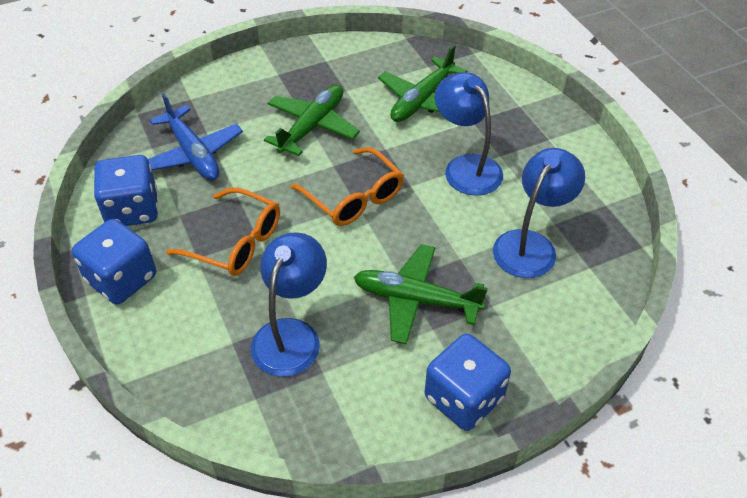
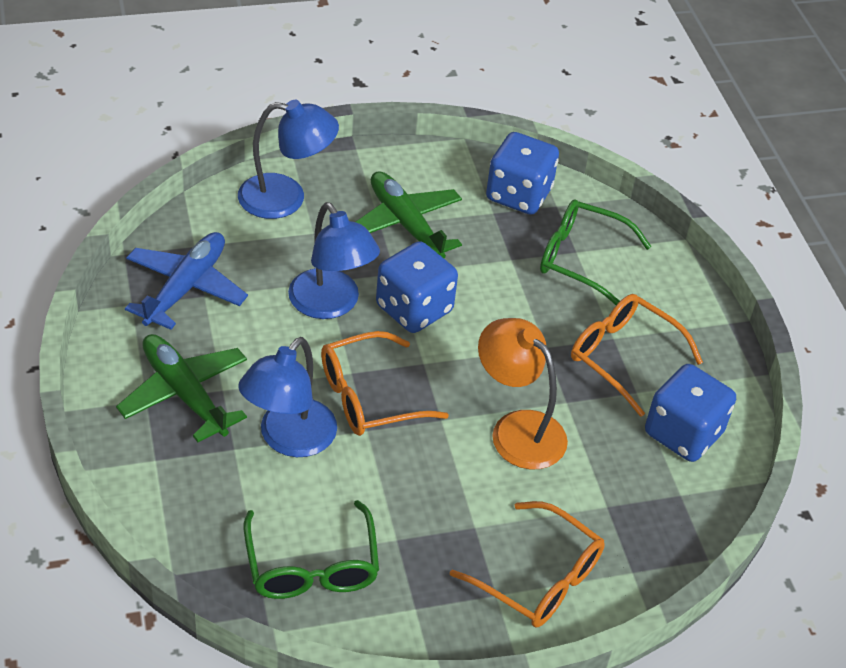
green glasses: 0 -> 2
green plane: 3 -> 2
orange glasses: 2 -> 3
orange lamp: 0 -> 1

